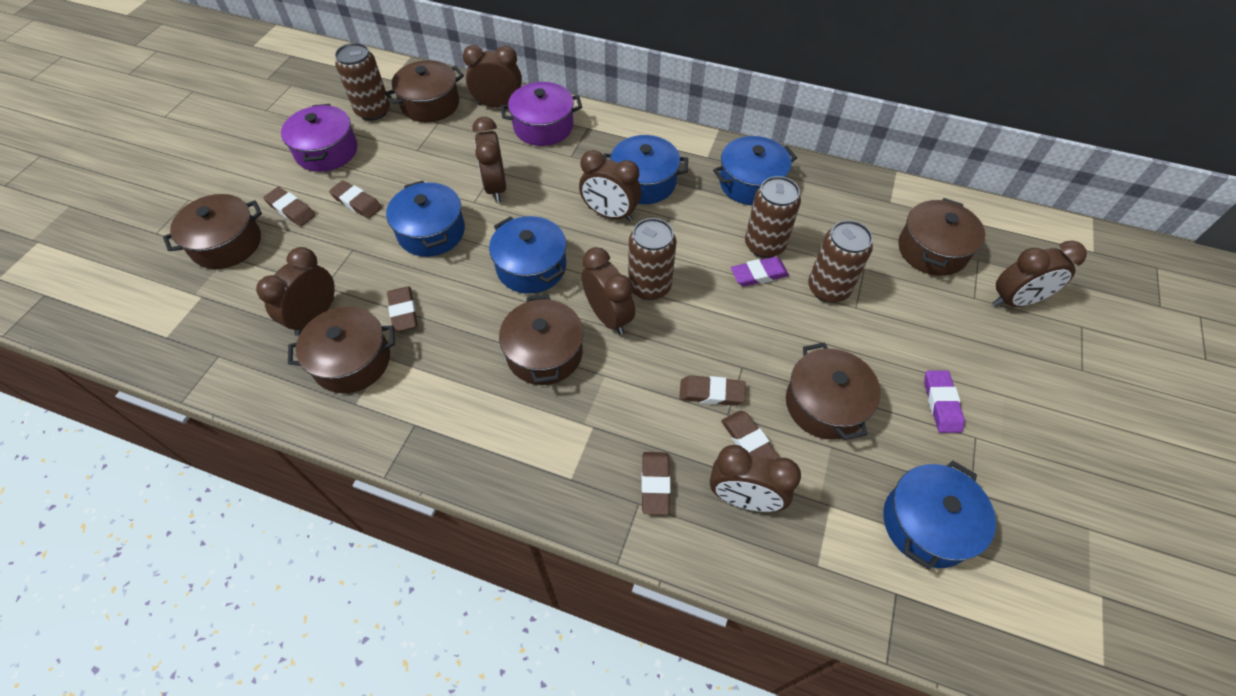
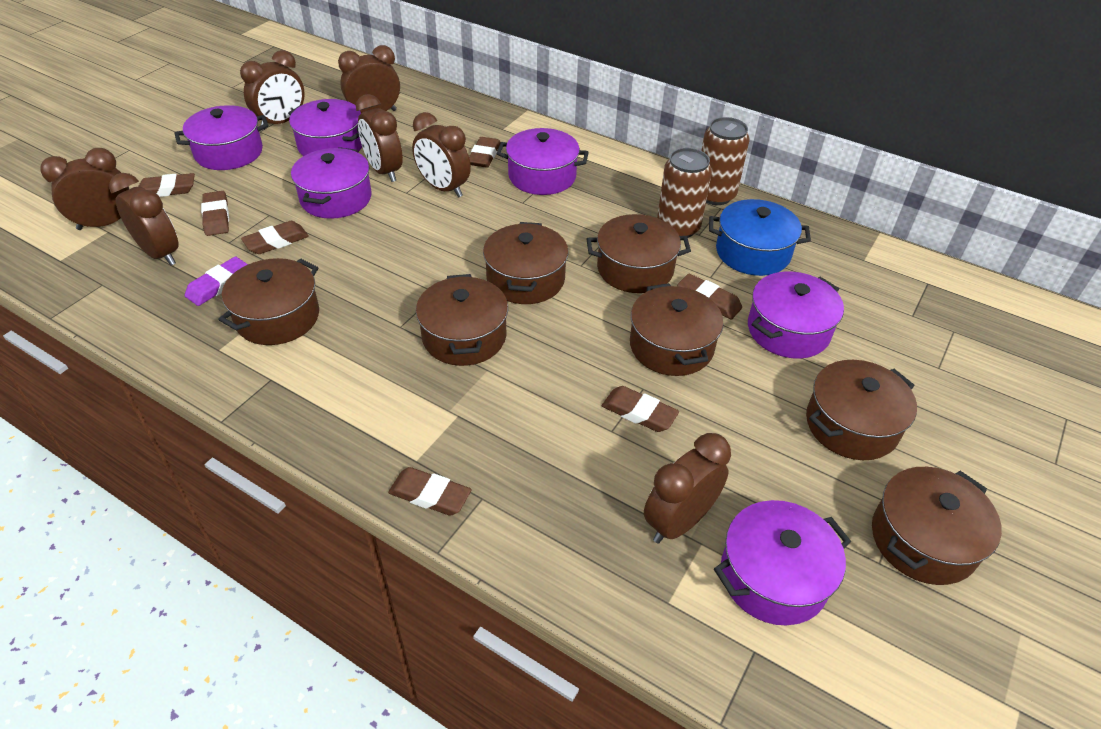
blue pot: 5 -> 1
brown can: 4 -> 2
brown eraser: 6 -> 7
brown pot: 6 -> 7
purple eraser: 2 -> 1
purple pot: 2 -> 6

